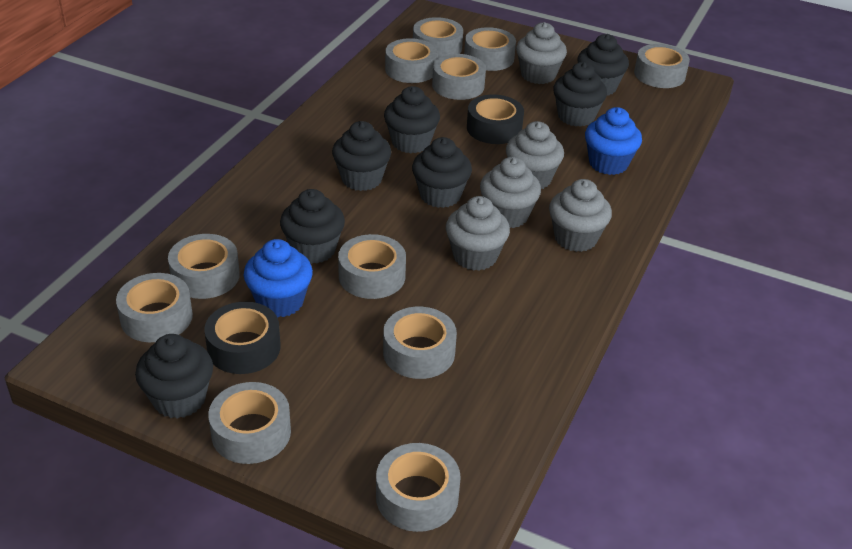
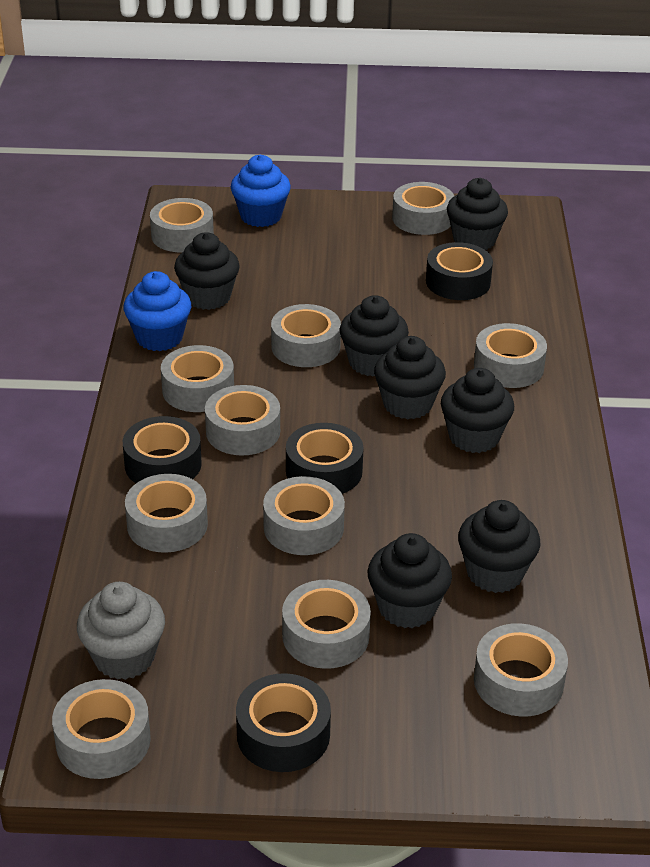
black tape: 2 -> 4
grey cupcake: 5 -> 1

